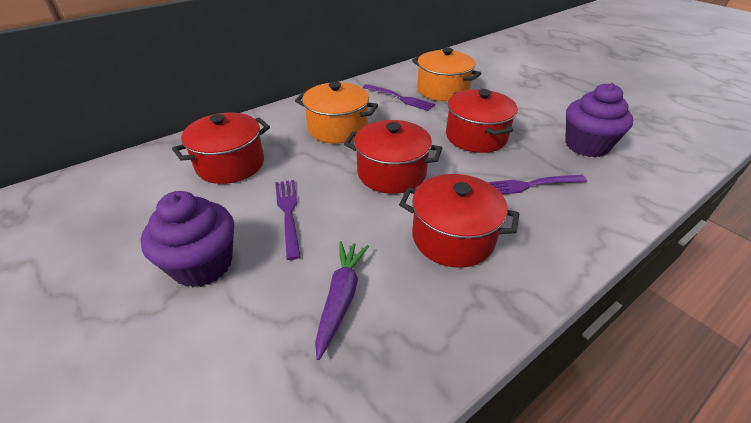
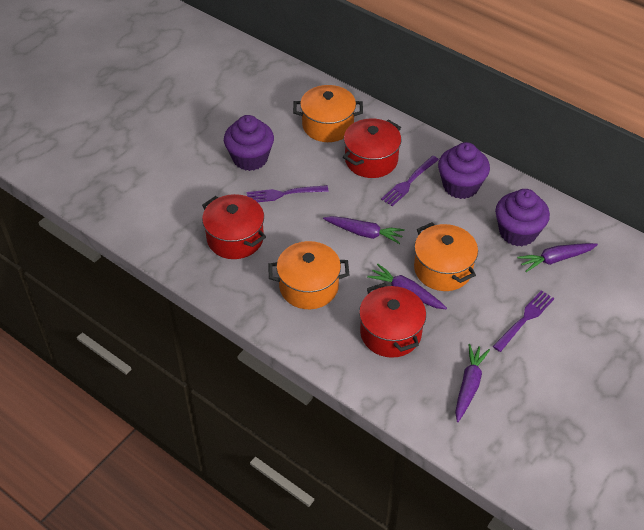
orange pot: 2 -> 3
purple carrot: 1 -> 4
purple cupcake: 2 -> 3
red pot: 4 -> 3

